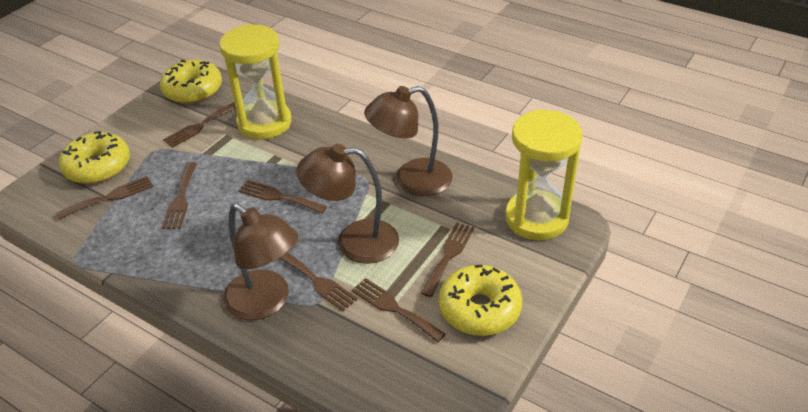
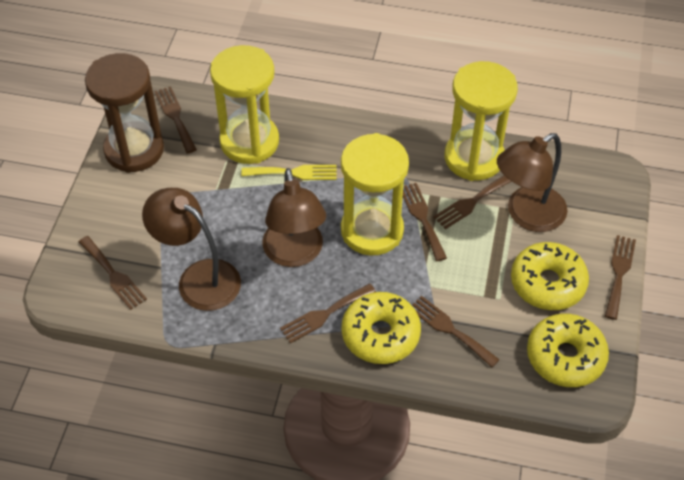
brown hourglass: 0 -> 1
yellow fork: 0 -> 1
yellow hourglass: 2 -> 3

